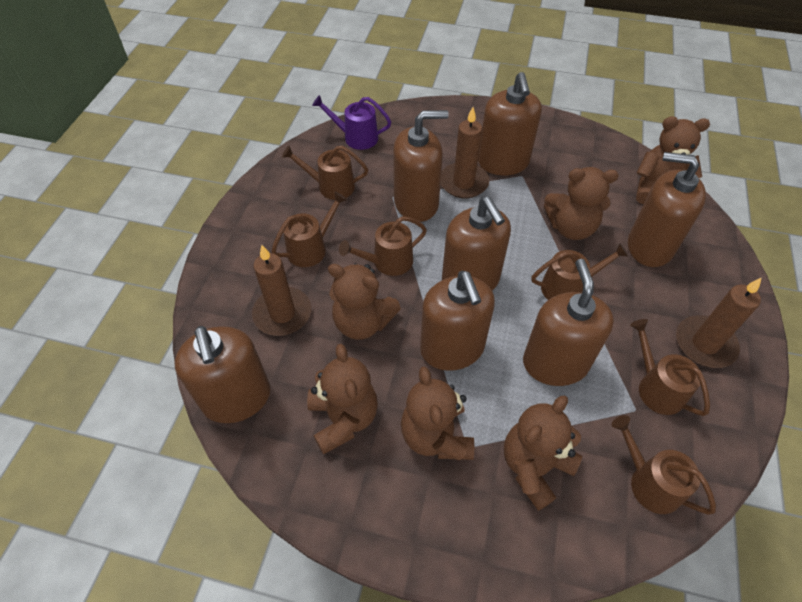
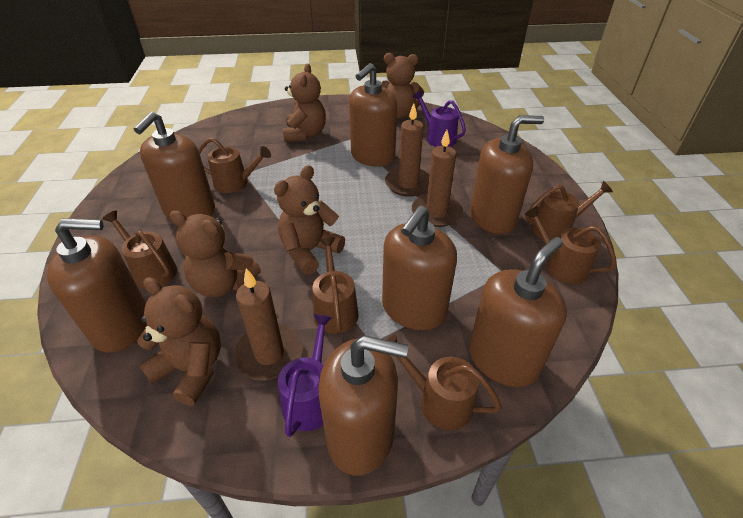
brown teddy bear: 6 -> 5
purple watering can: 1 -> 2

